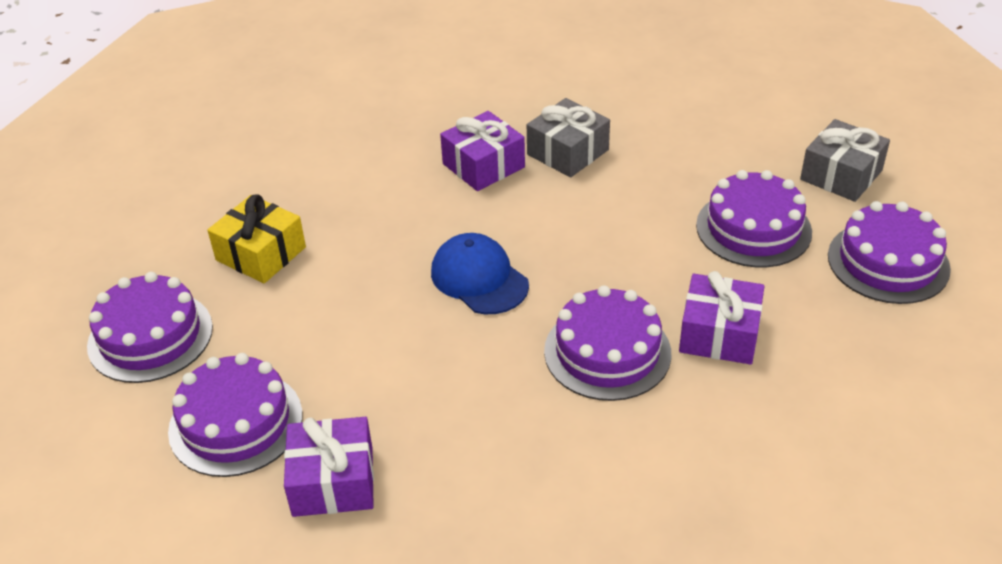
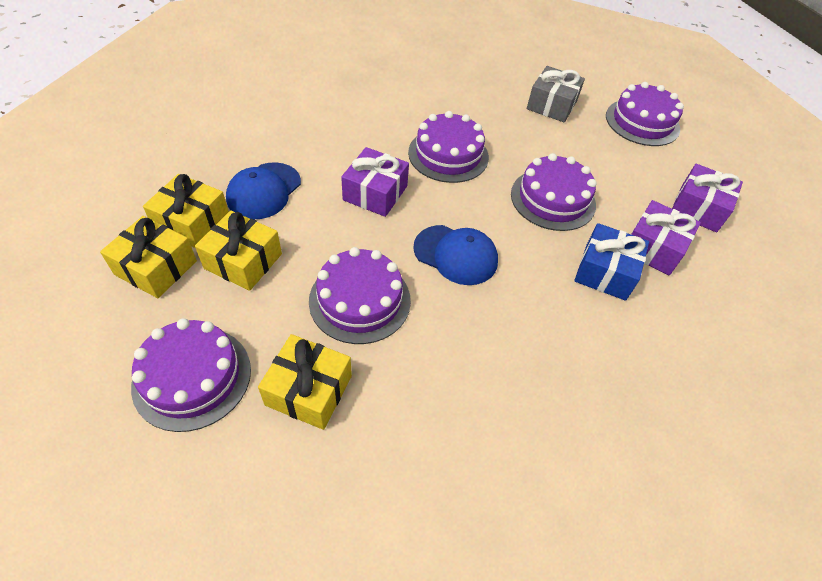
blue cap: 1 -> 2
blue gift: 0 -> 1
grey gift: 2 -> 1
yellow gift: 1 -> 4

